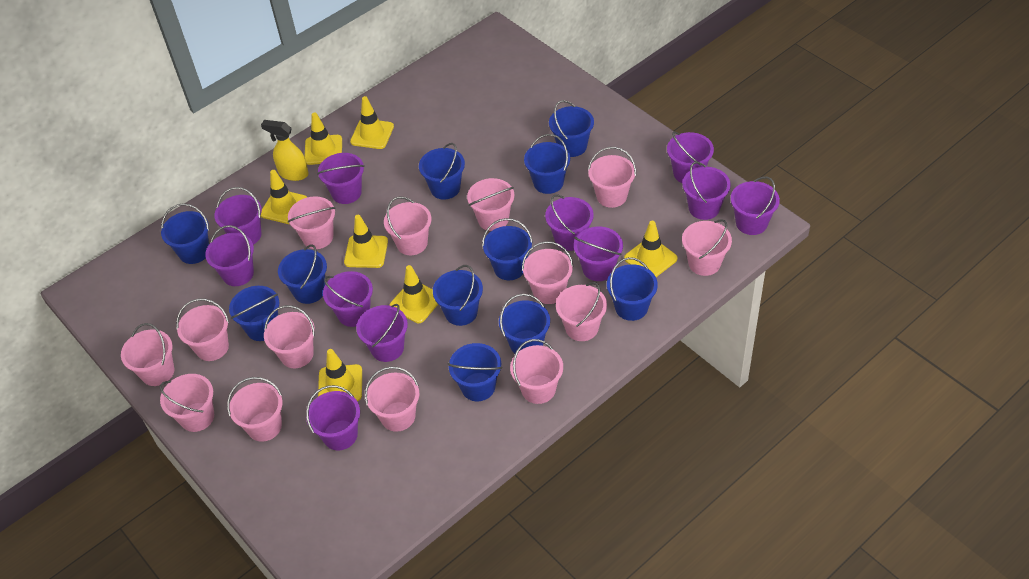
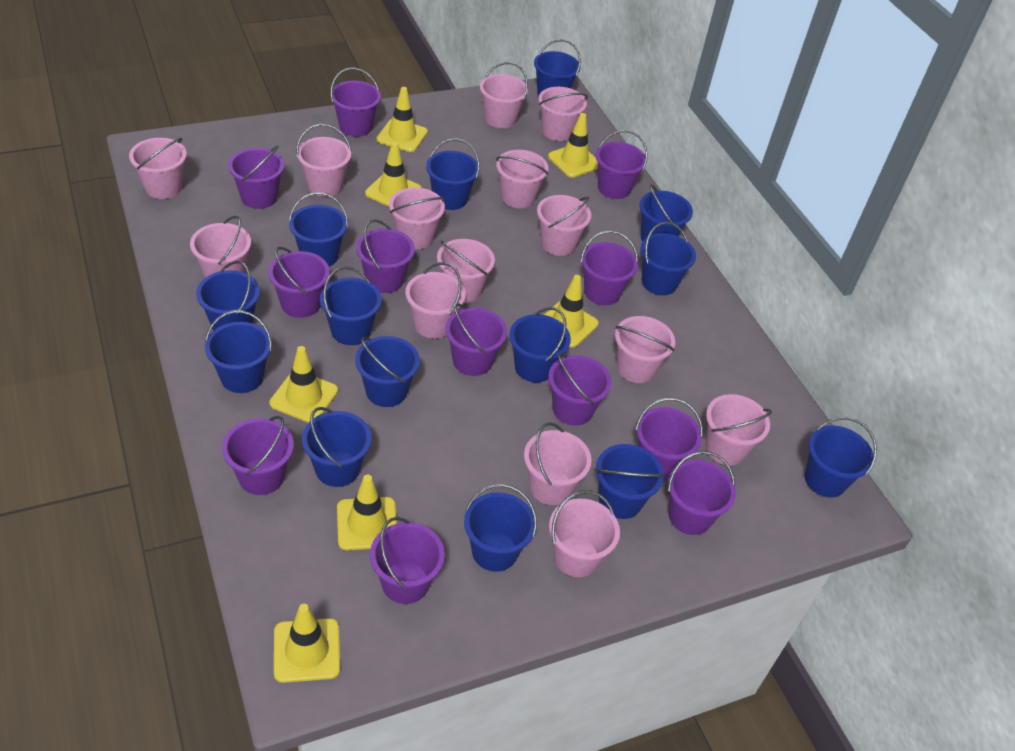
blue bucket: 11 -> 14
purple bucket: 11 -> 12
yellow spray bottle: 1 -> 0

